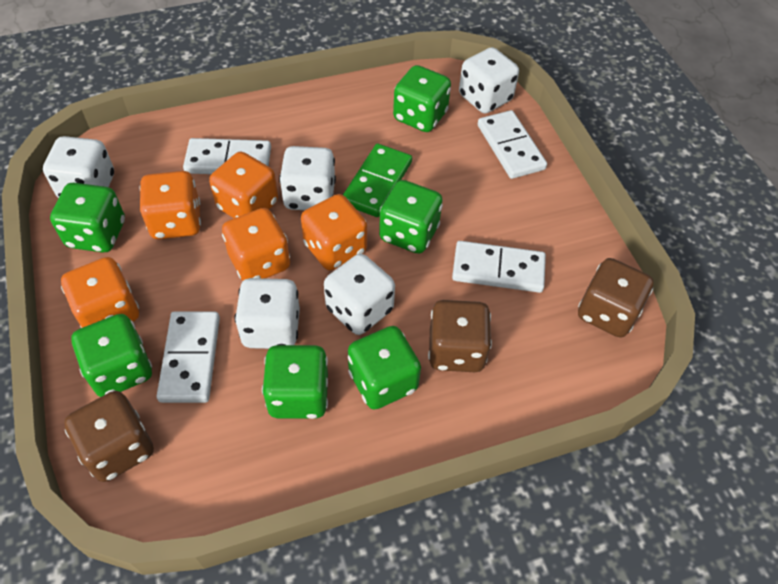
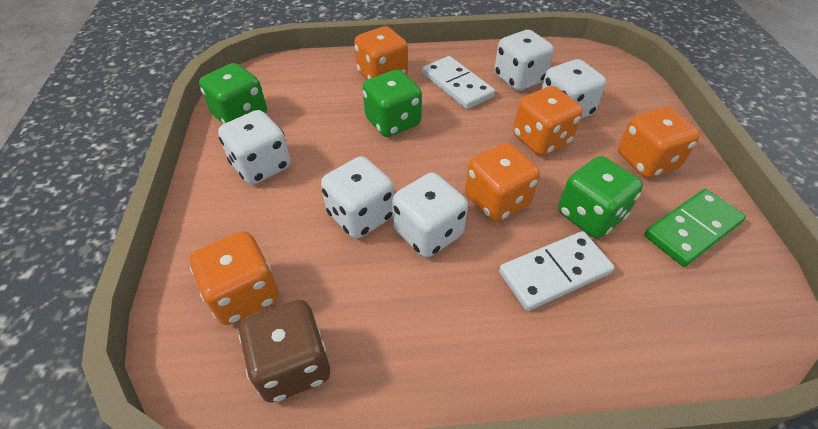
brown dice: 3 -> 1
green dice: 6 -> 3
white domino: 4 -> 2

